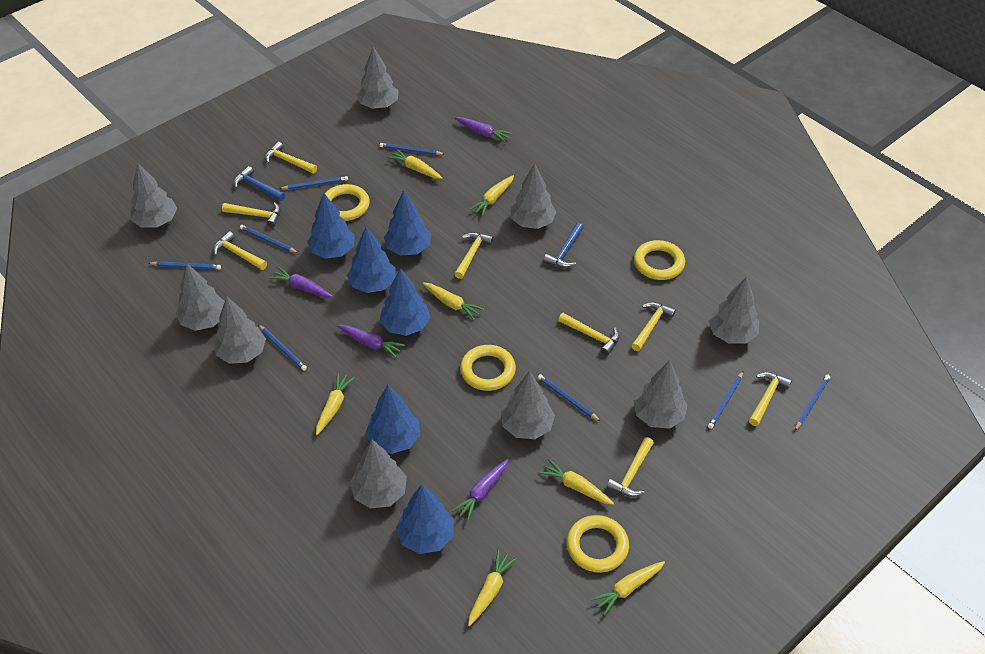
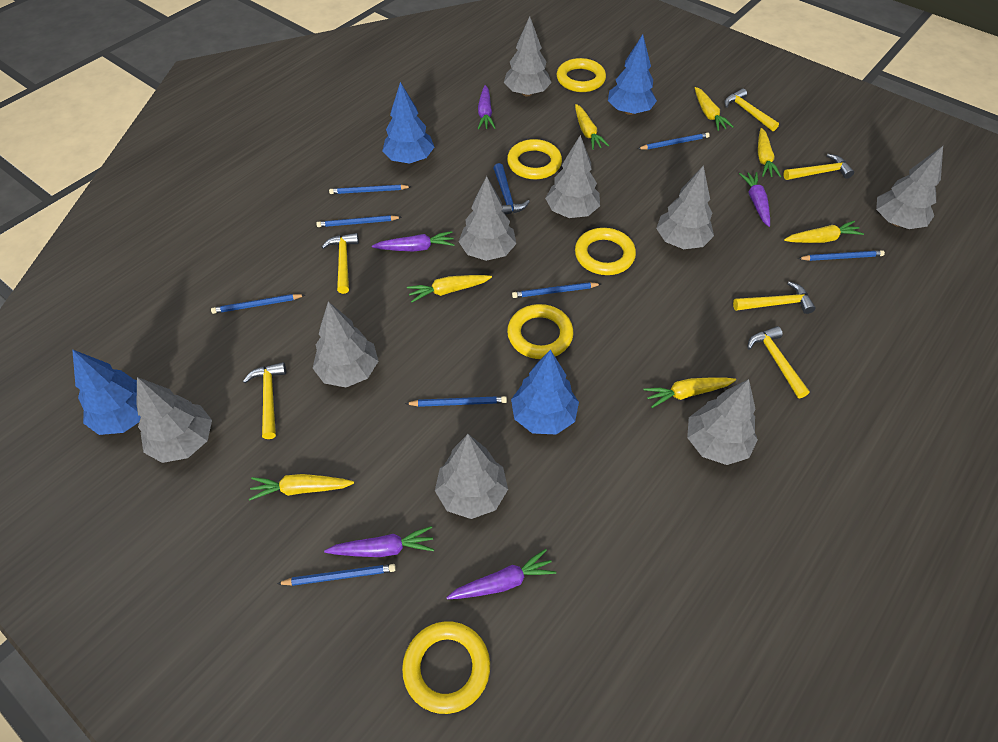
blue hammer: 2 -> 1
blue tree: 6 -> 4
purple carrot: 4 -> 5
yellow hammer: 8 -> 6
yellow ring: 4 -> 5

